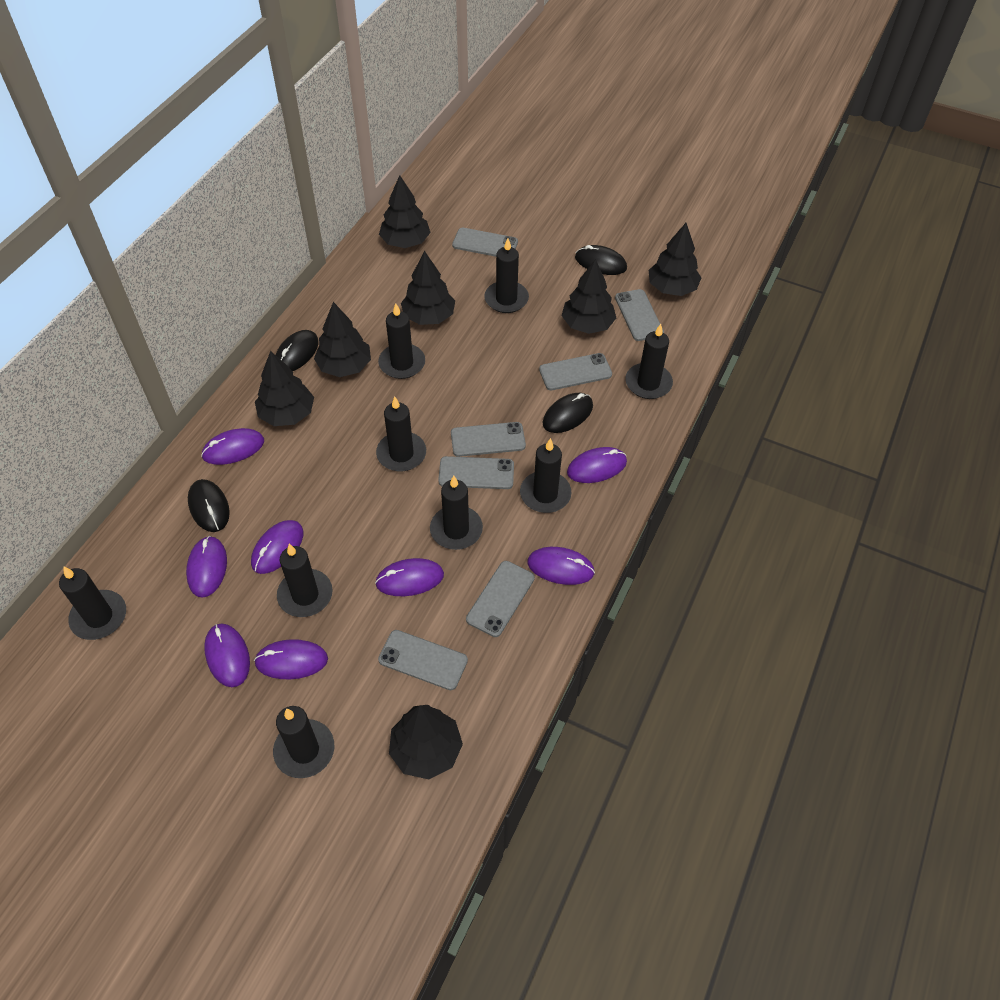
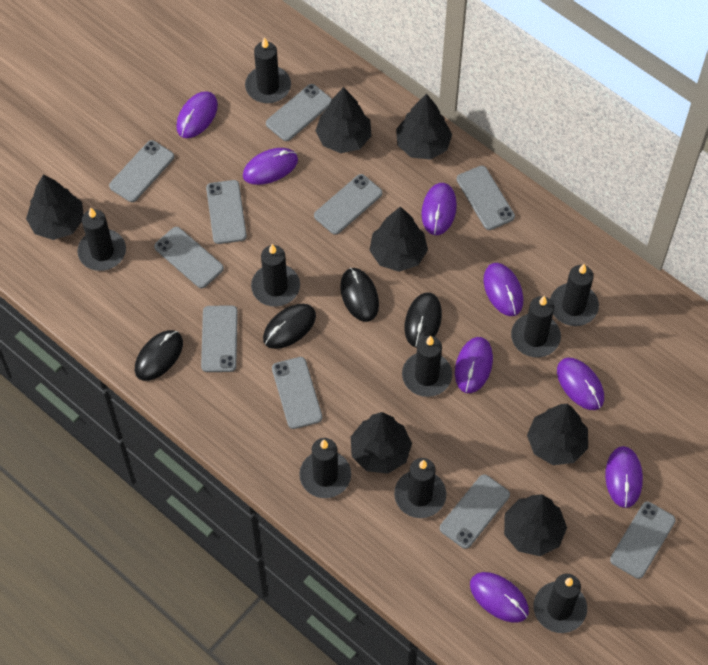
grey phone: 7 -> 10

